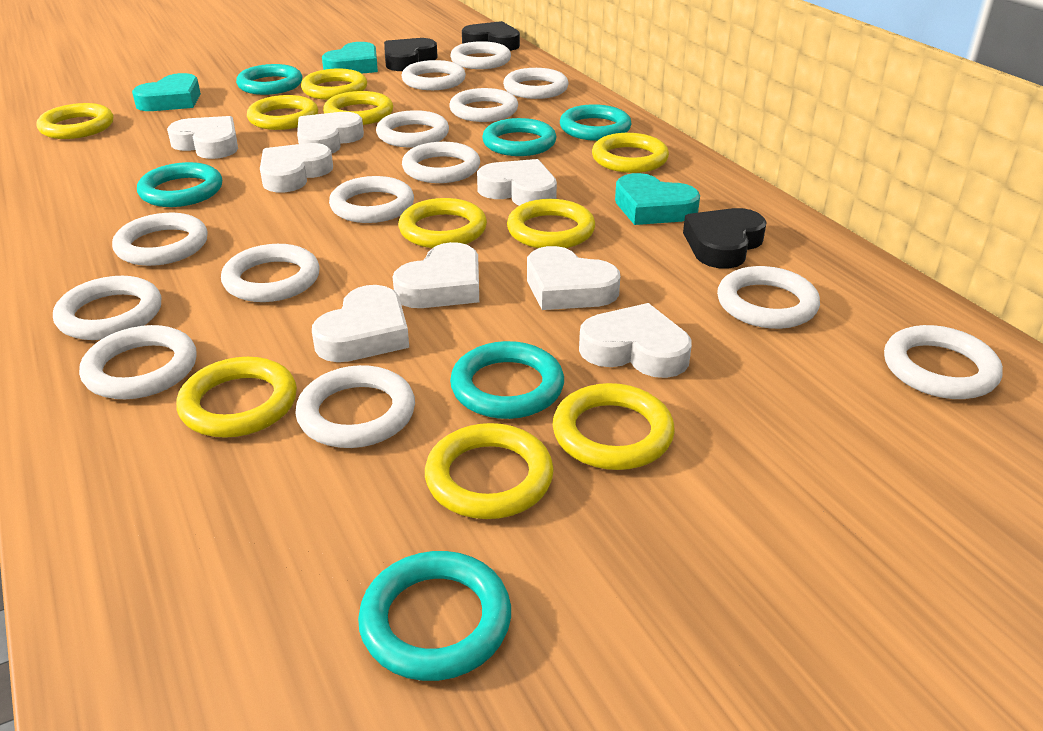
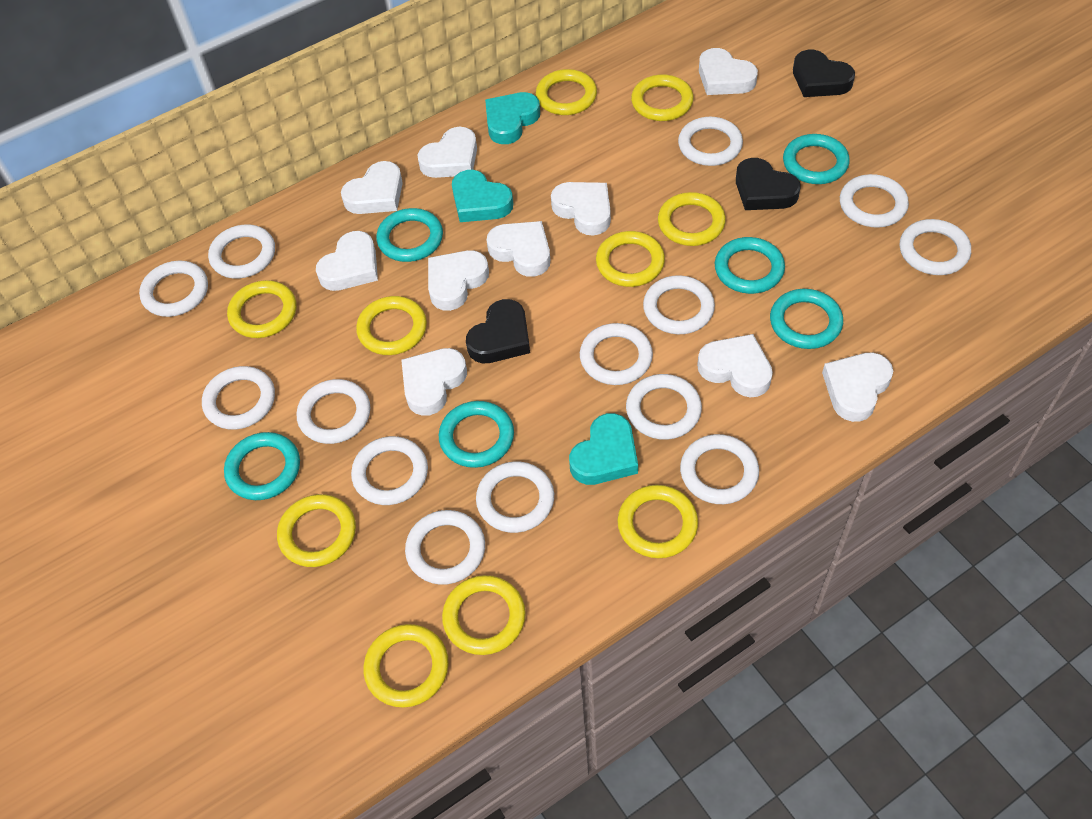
white heart: 8 -> 10

